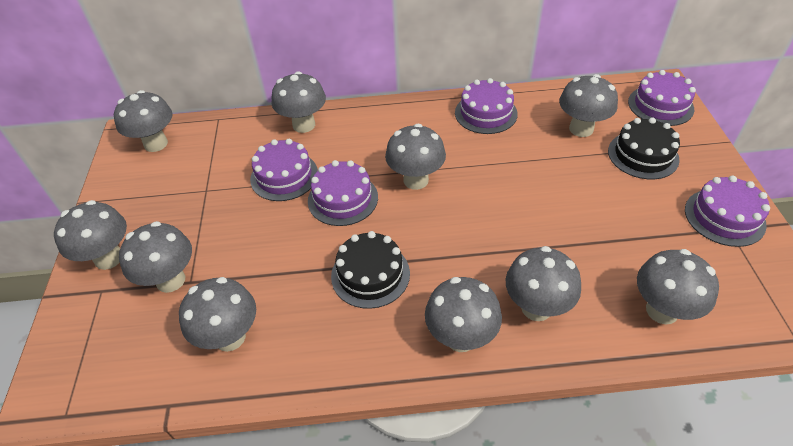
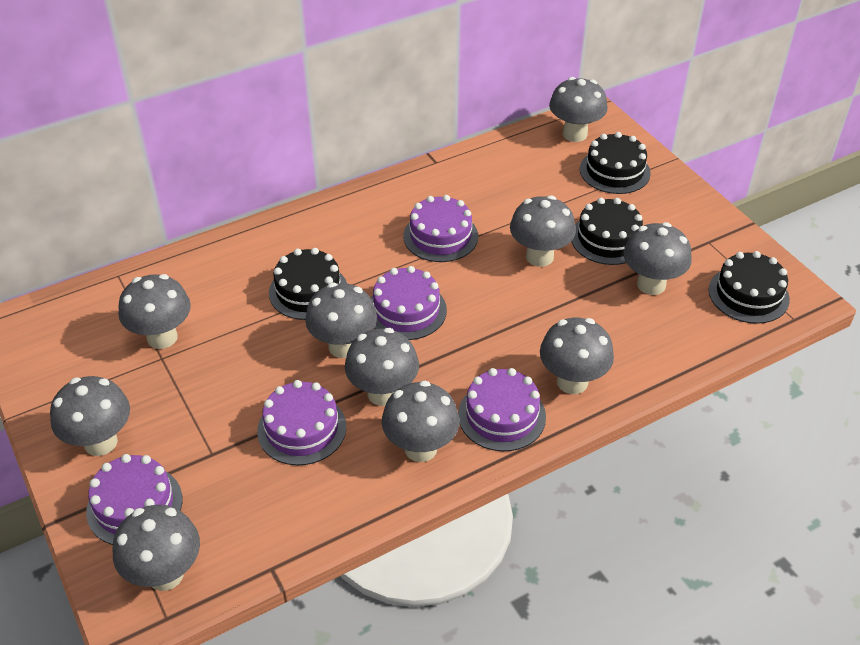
black cake: 2 -> 4

